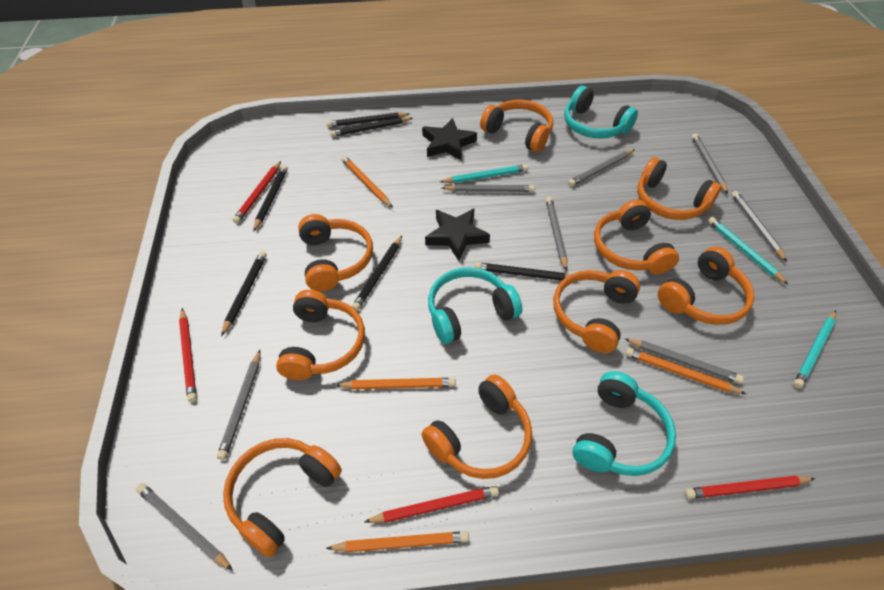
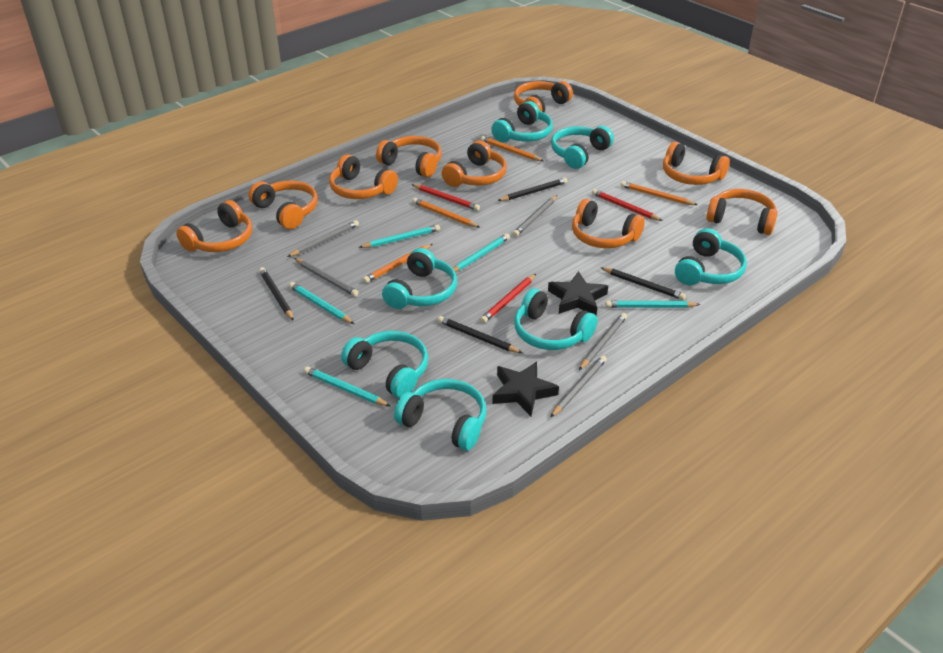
black pencil: 6 -> 4
grey pencil: 8 -> 5
red pencil: 4 -> 3
turquoise headphones: 3 -> 7
turquoise pencil: 3 -> 5

